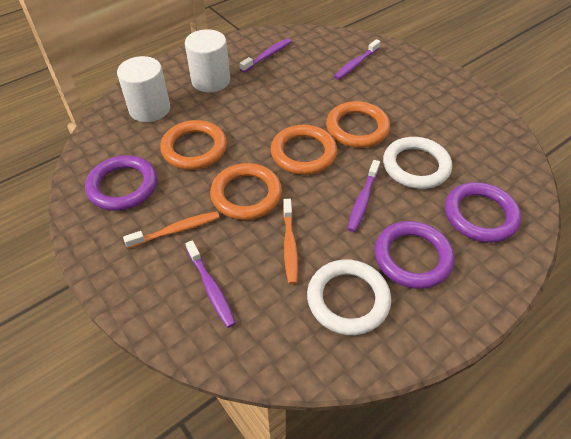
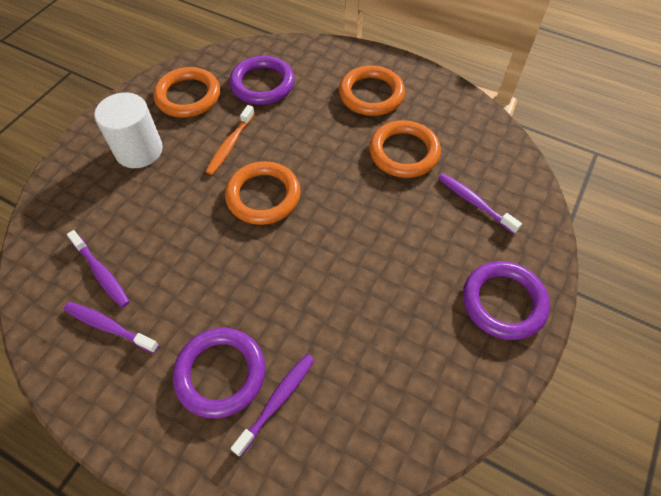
orange toothbrush: 2 -> 1
white cylinder: 2 -> 1
white ring: 2 -> 0

